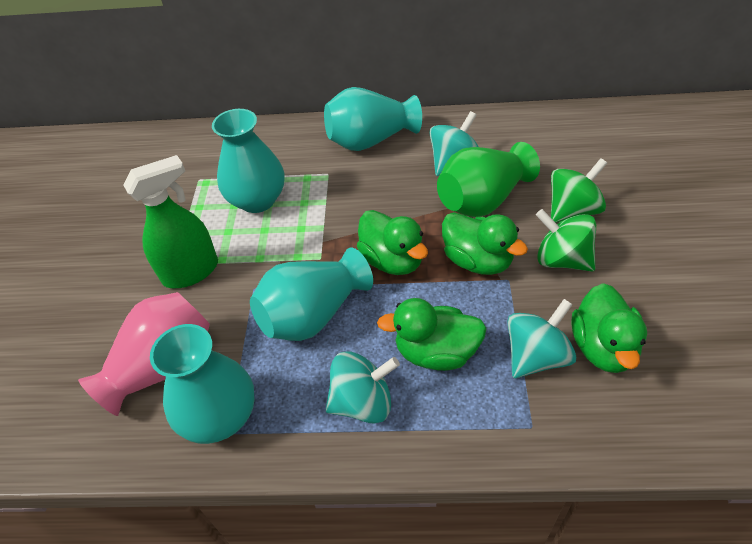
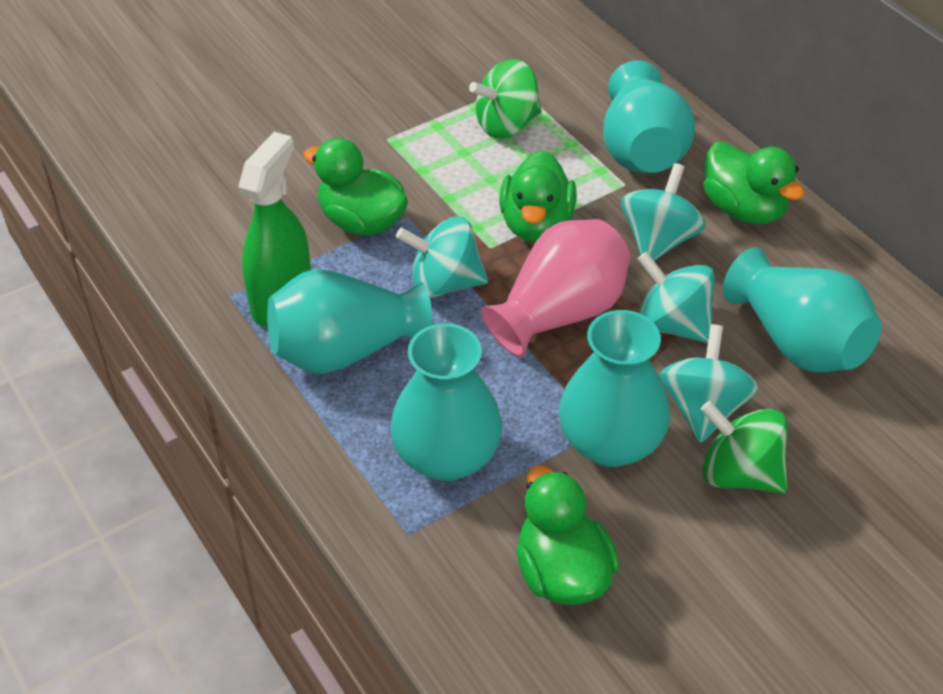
green vase: 1 -> 0
turquoise spinning top: 3 -> 4
turquoise vase: 4 -> 5

